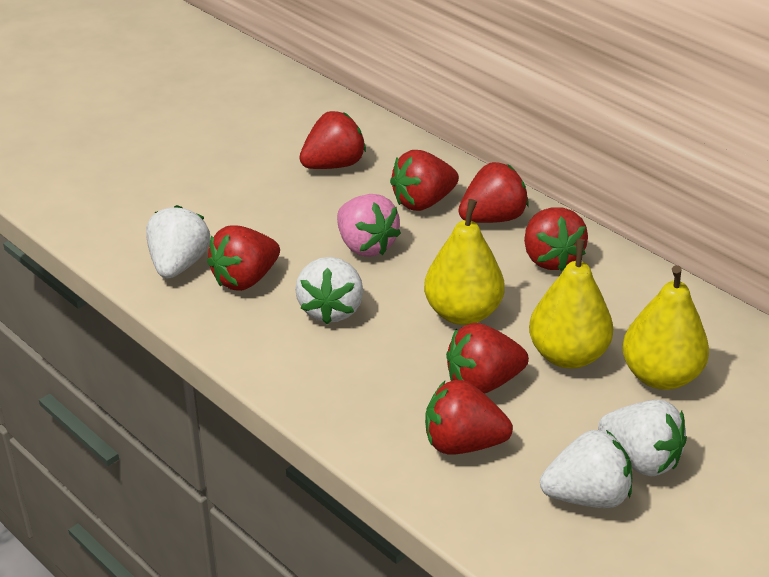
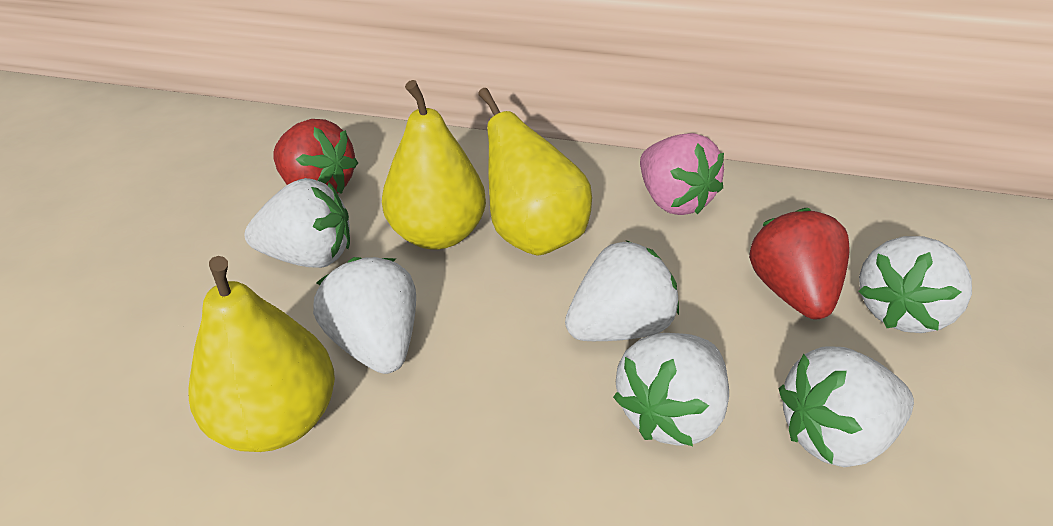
red strawberry: 7 -> 2
white strawberry: 4 -> 6

